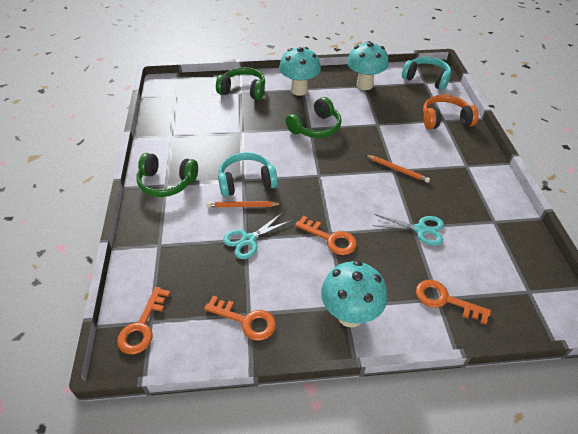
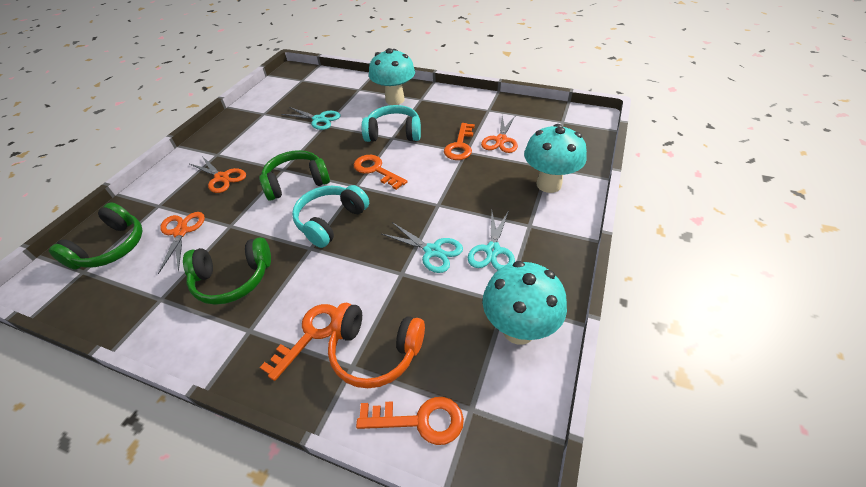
orange pencil: 2 -> 0
orange scissors: 0 -> 3
turquoise scissors: 2 -> 3

